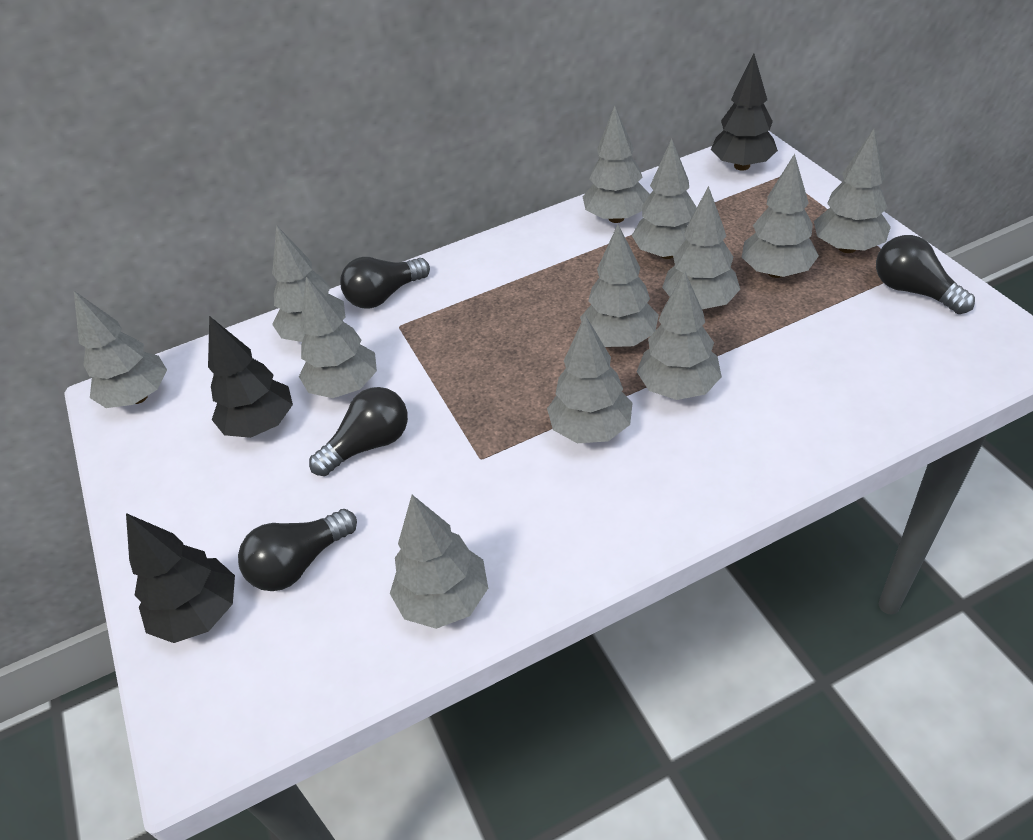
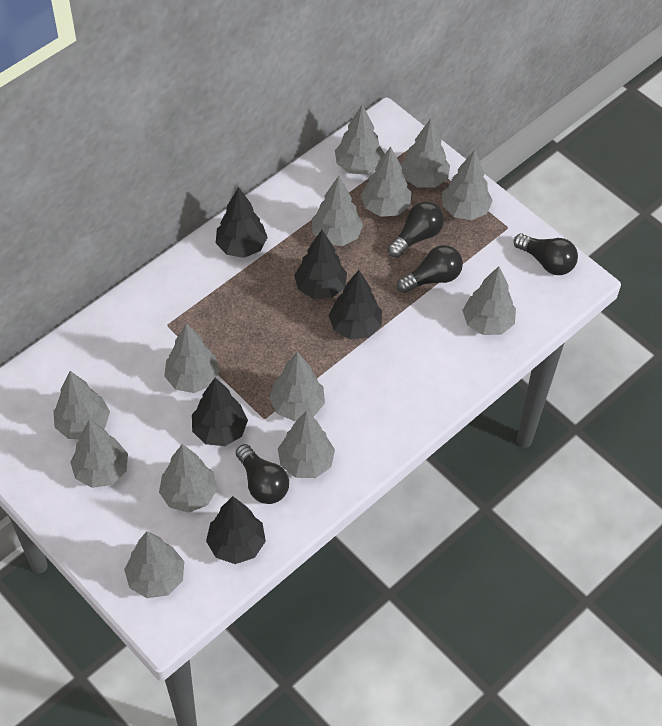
black tree: 3 -> 5
grey tree: 12 -> 13

